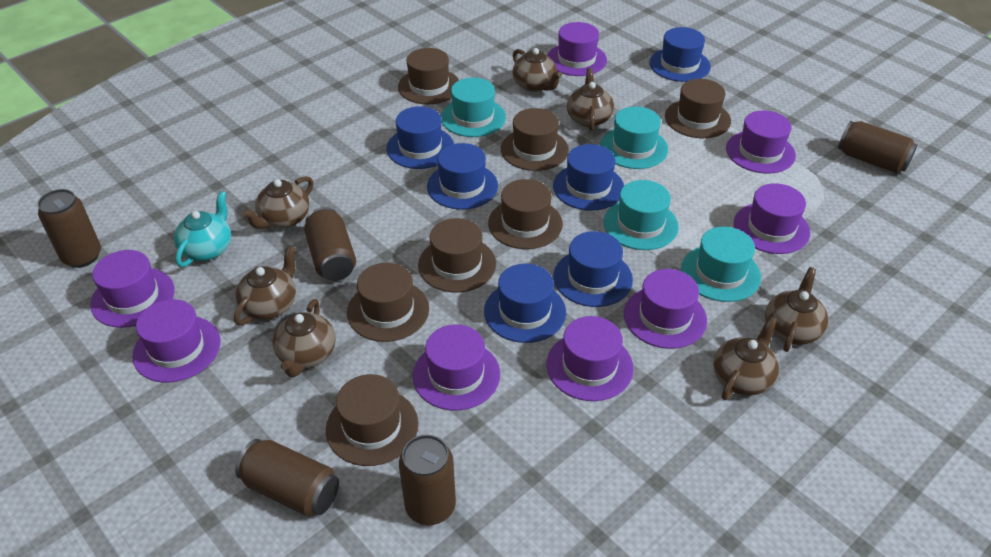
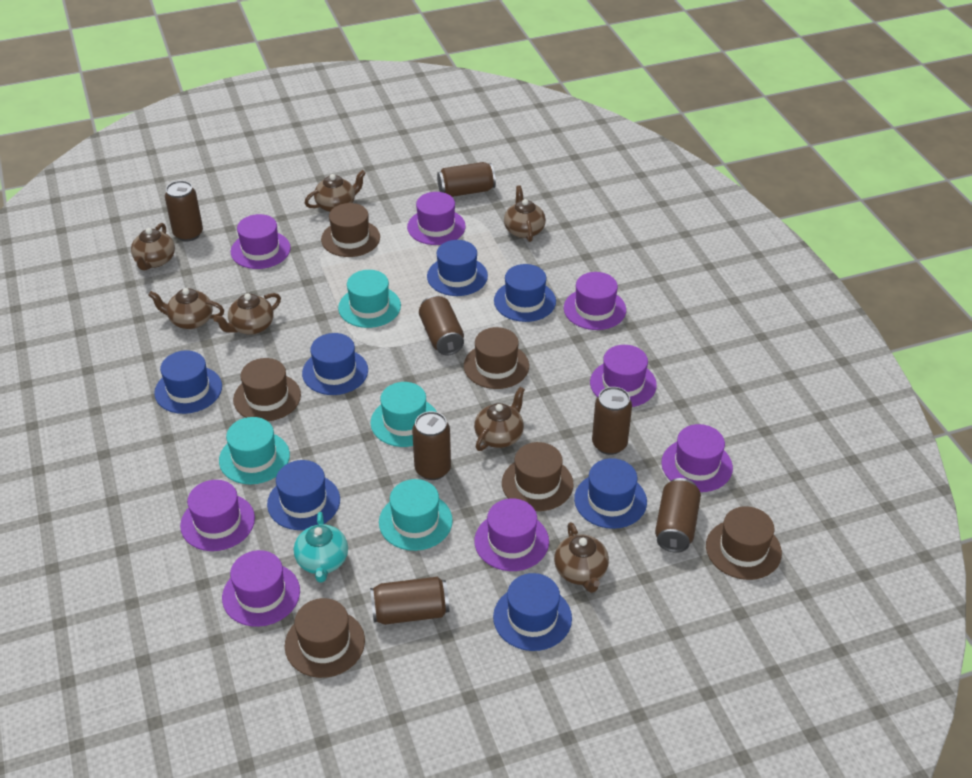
blue hat: 6 -> 7
brown can: 5 -> 7
brown hat: 7 -> 6

